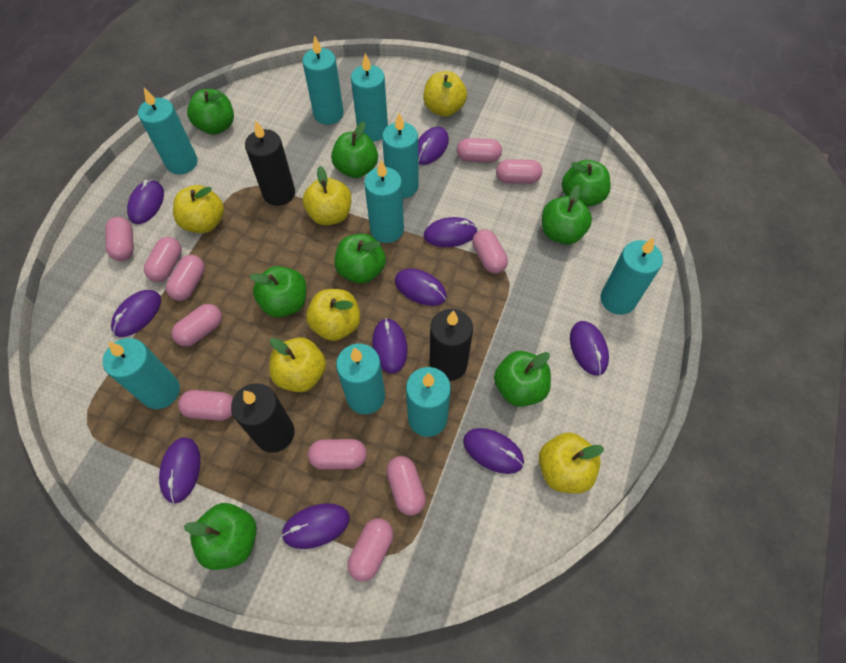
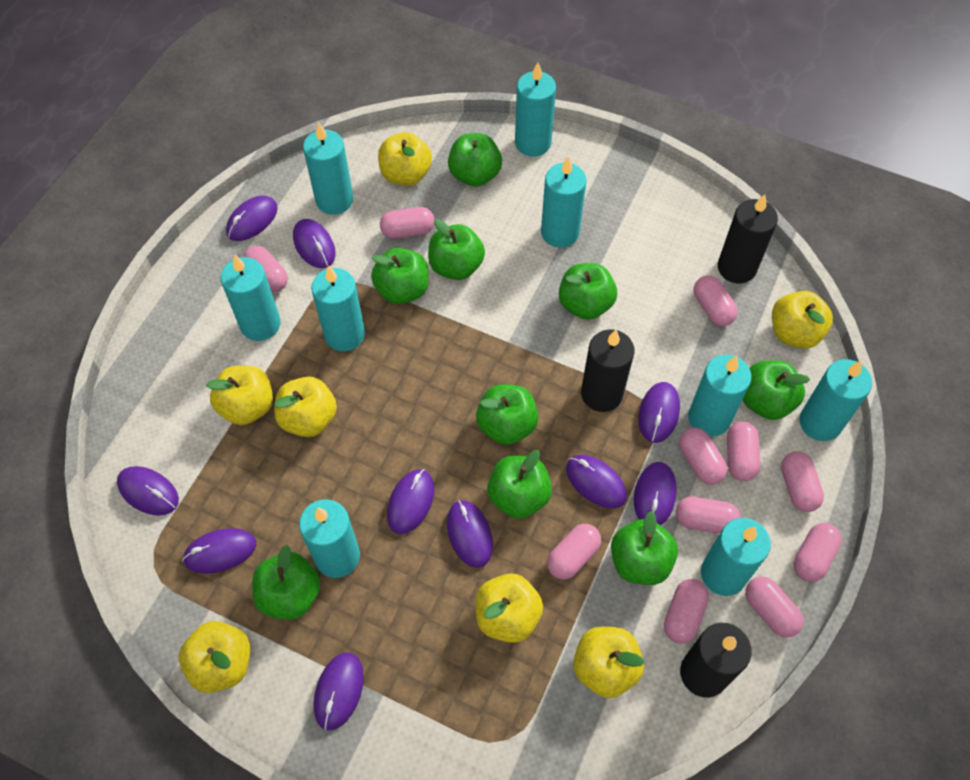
green apple: 8 -> 9
yellow apple: 6 -> 7

